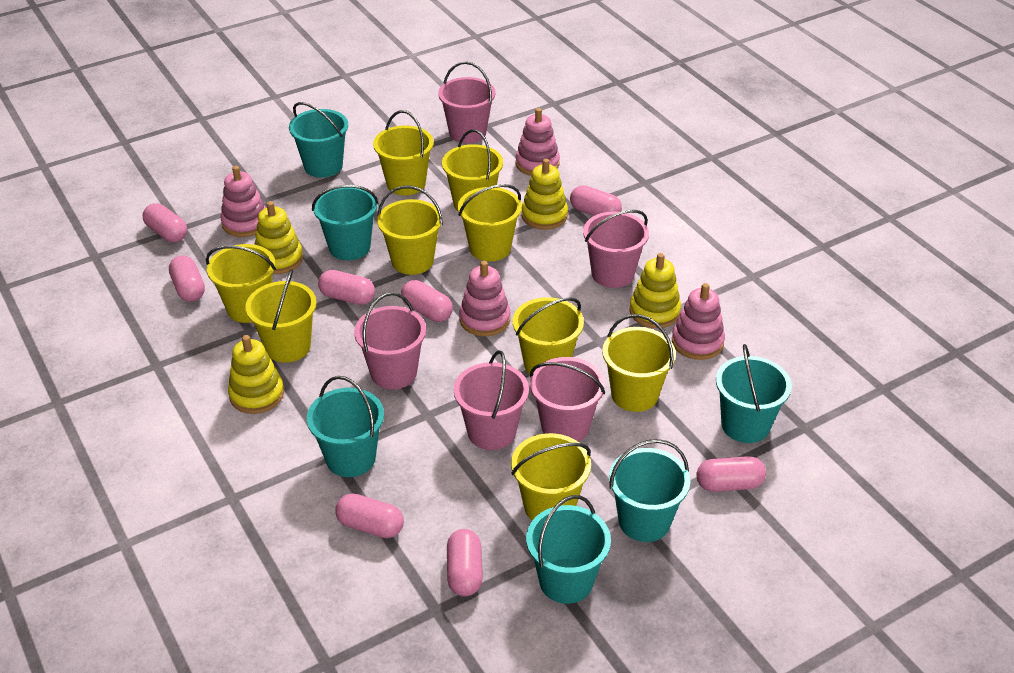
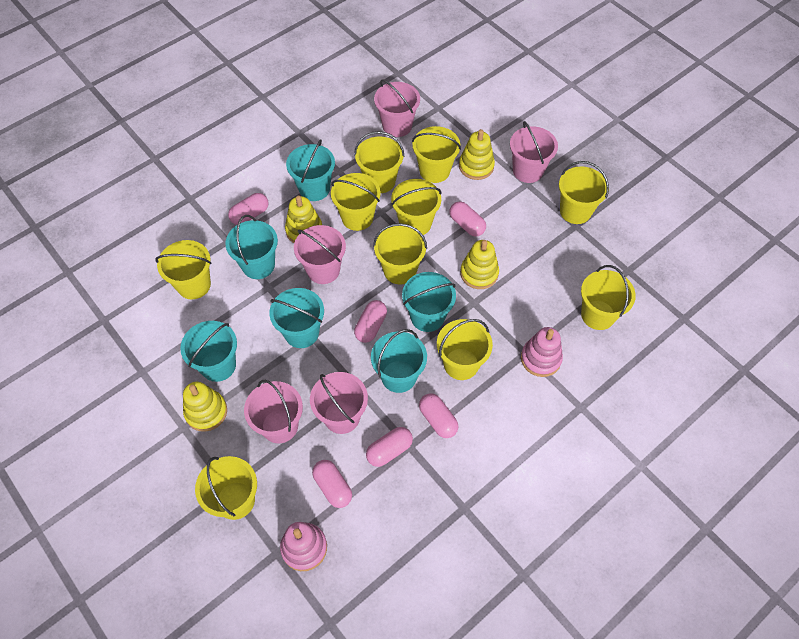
pink capsule: 8 -> 6
pink stacking toy: 4 -> 2
yellow bucket: 9 -> 10

